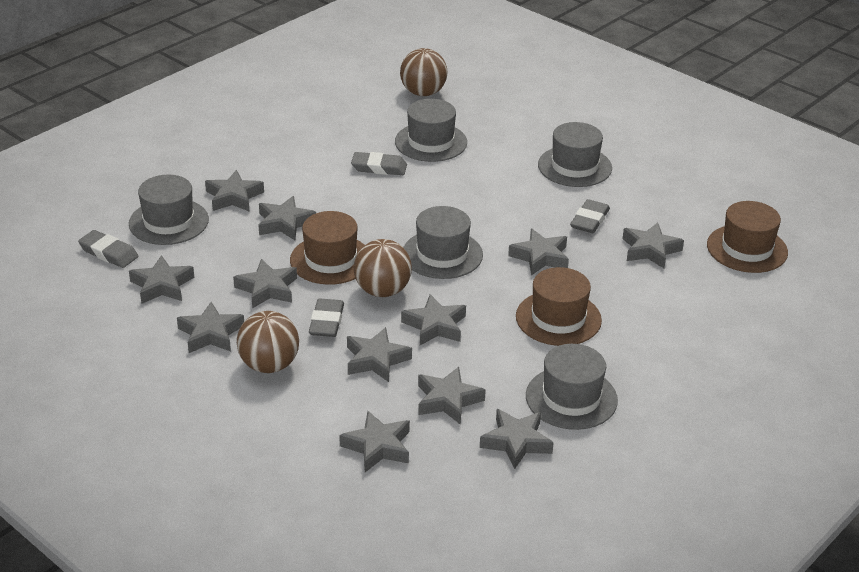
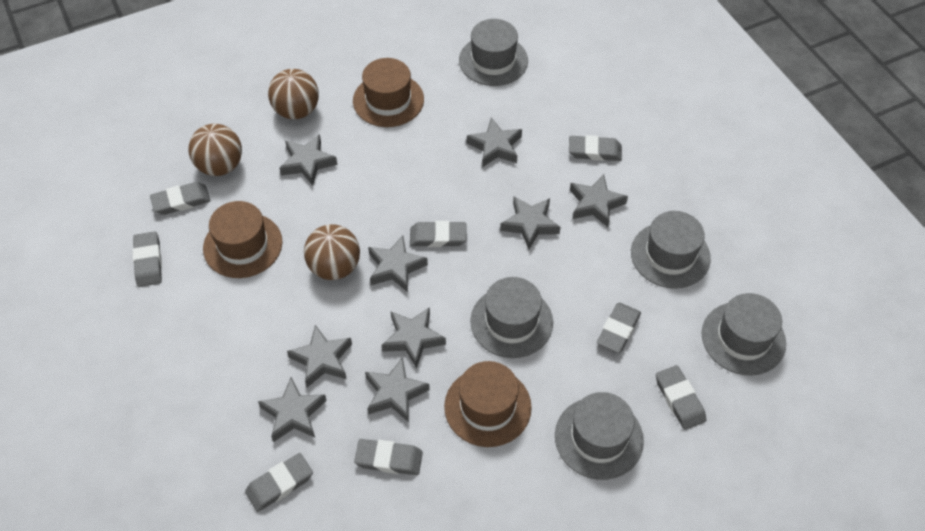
grey eraser: 4 -> 8
grey star: 12 -> 9

